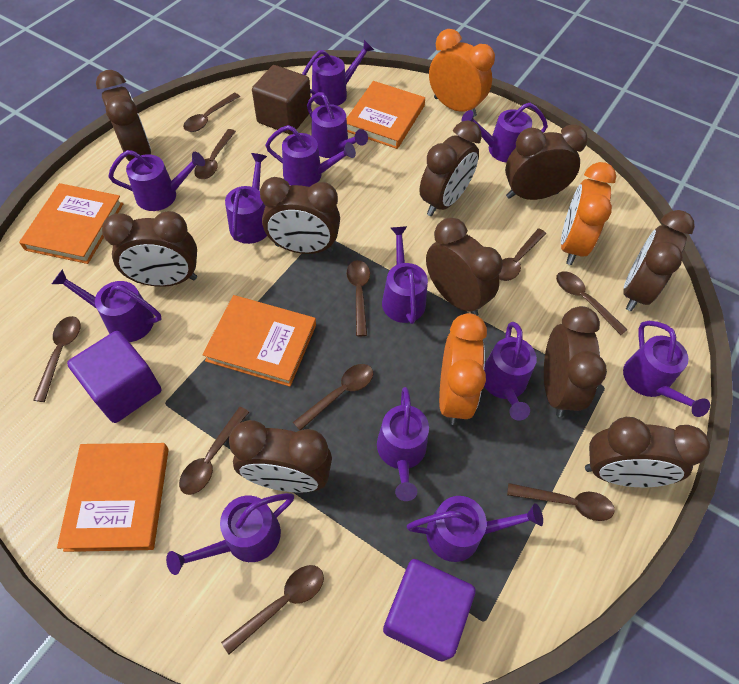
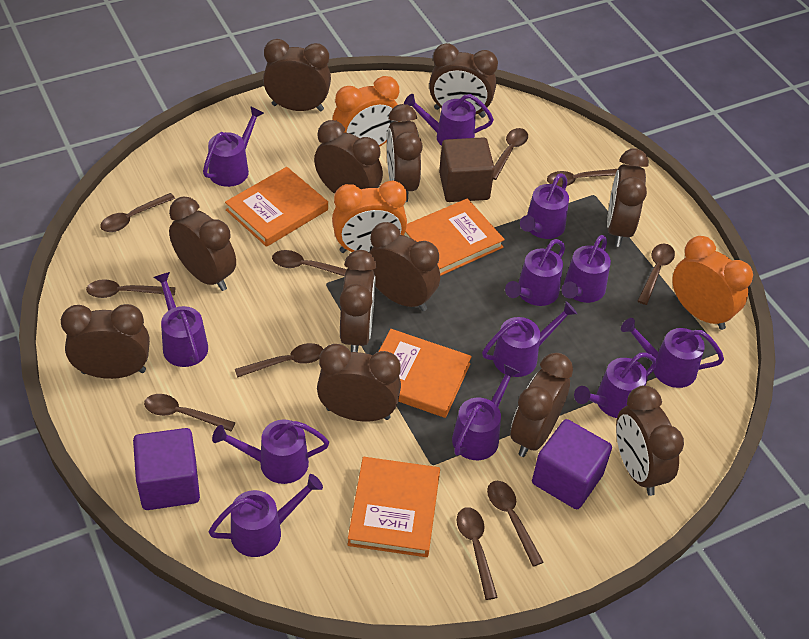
brown clock: 10 -> 12
purple watering can: 13 -> 12

